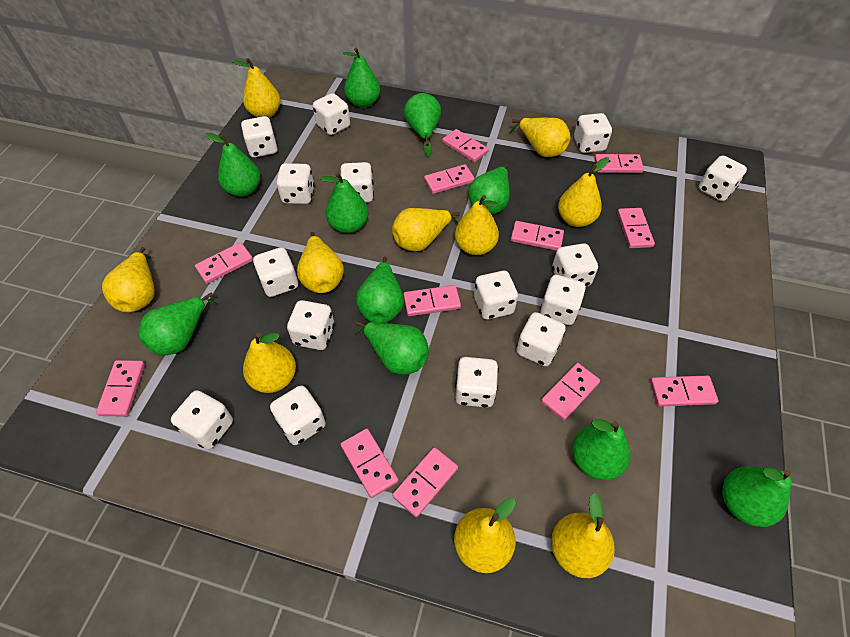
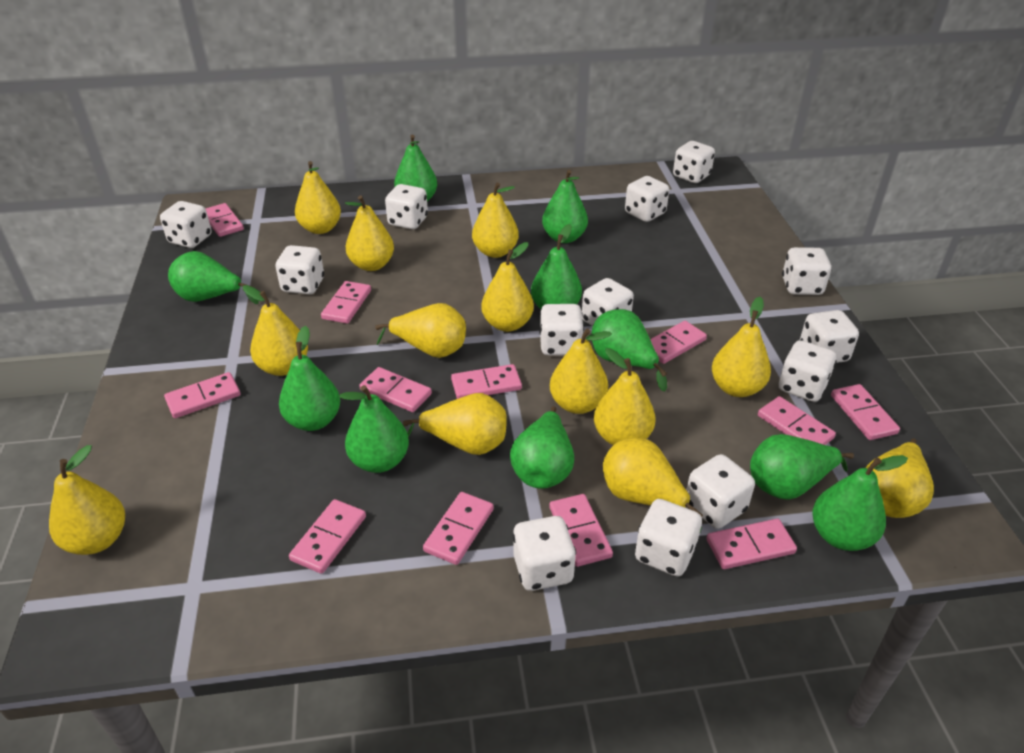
white dice: 15 -> 13
yellow pear: 10 -> 13

